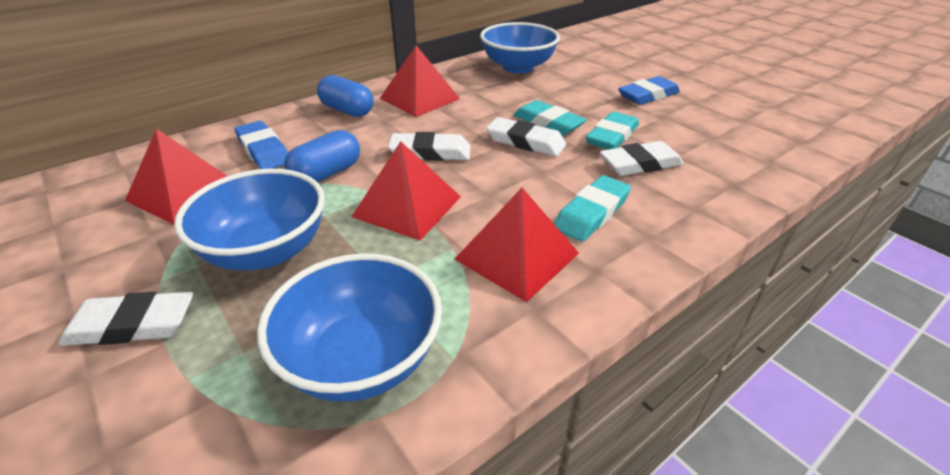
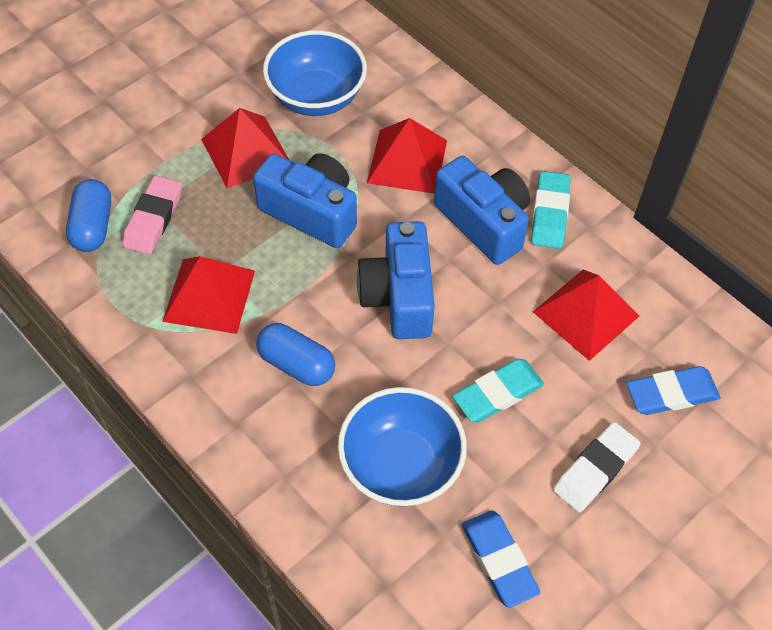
blue bowl: 3 -> 2
blue camera: 0 -> 3
pink eraser: 0 -> 1
turquoise eraser: 3 -> 2
white eraser: 4 -> 1

